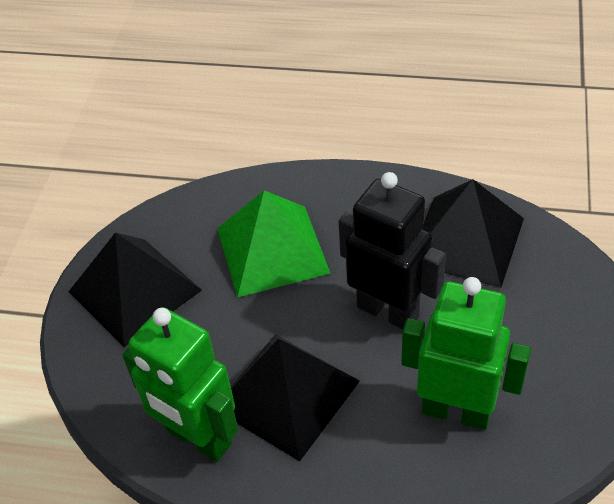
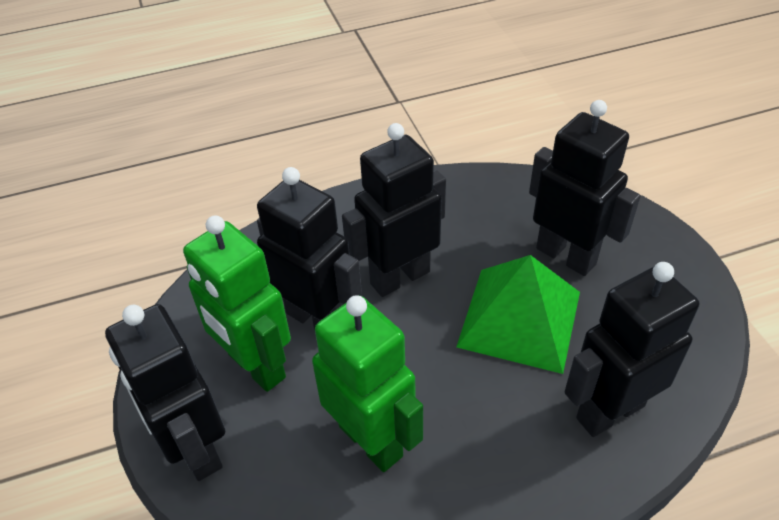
black pyramid: 3 -> 0
black robot: 1 -> 5

